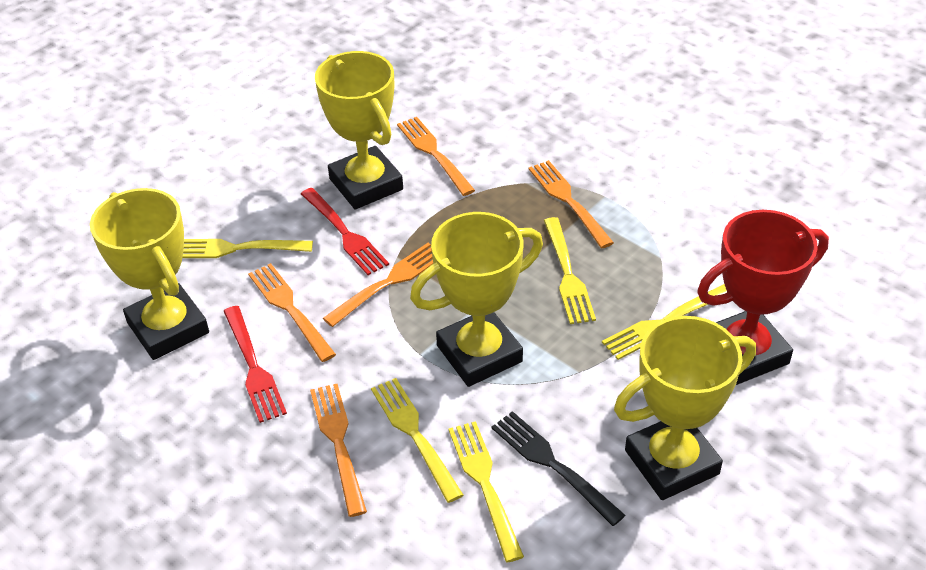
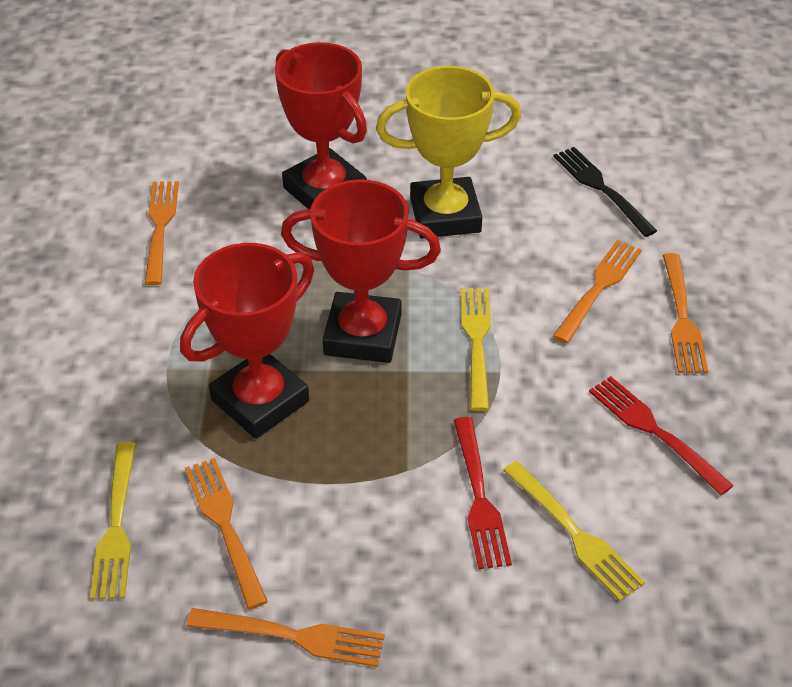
red trophy: 1 -> 3
yellow fork: 5 -> 3
yellow trophy: 4 -> 1

